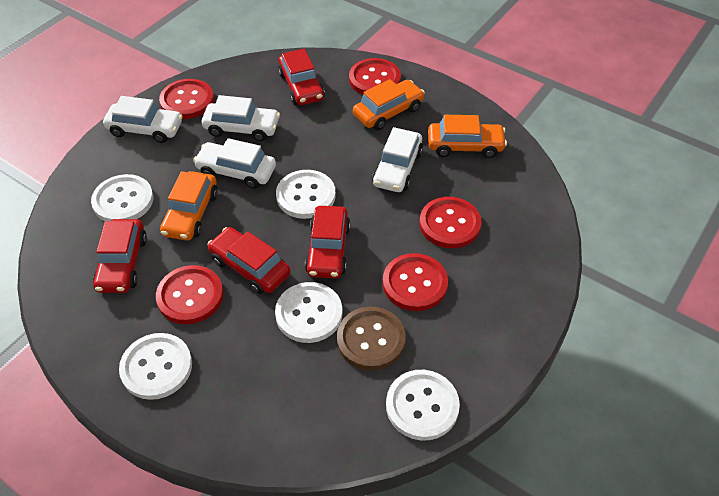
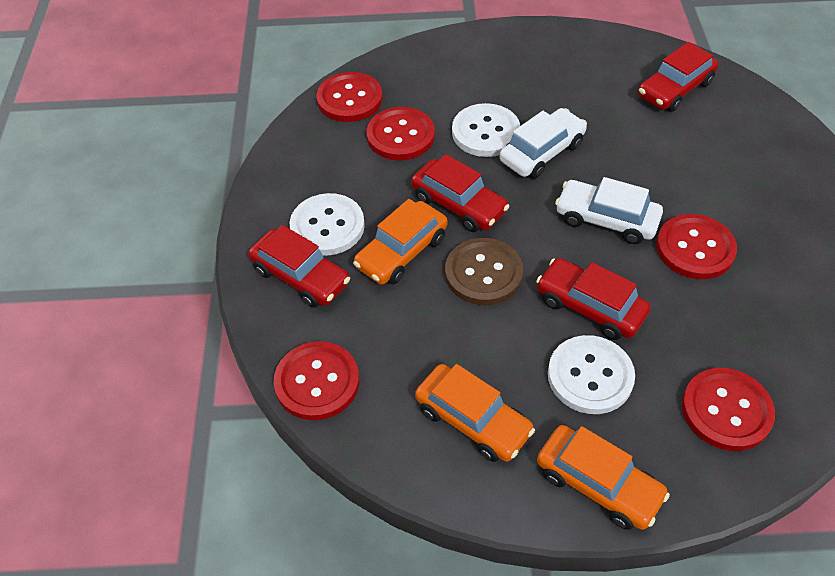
white button: 5 -> 3
white car: 4 -> 2

